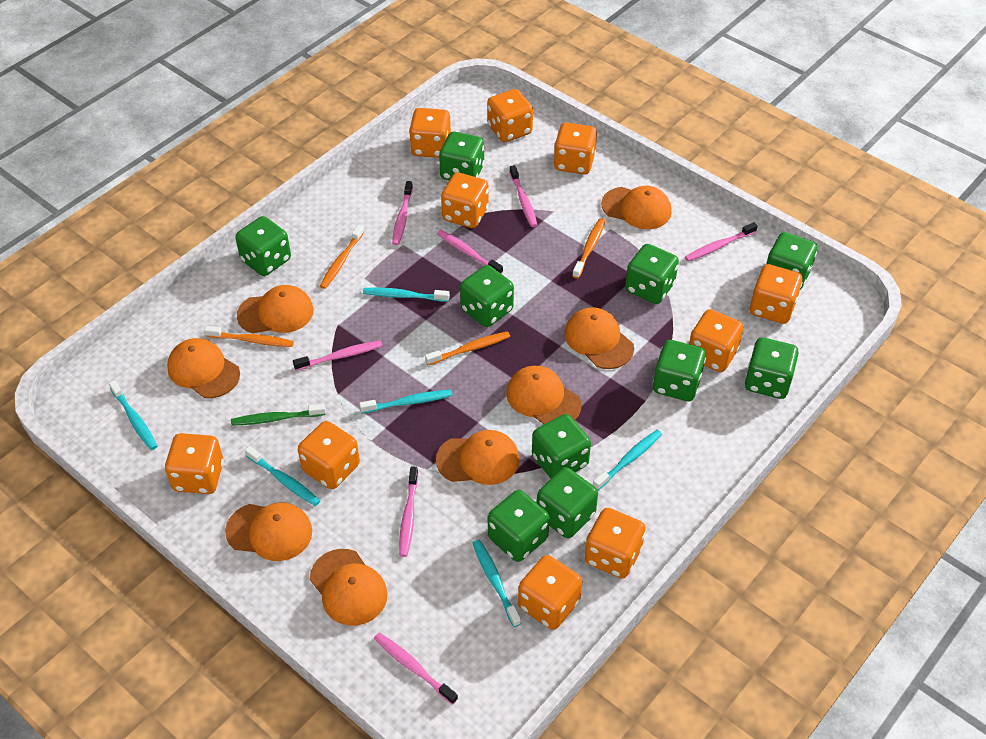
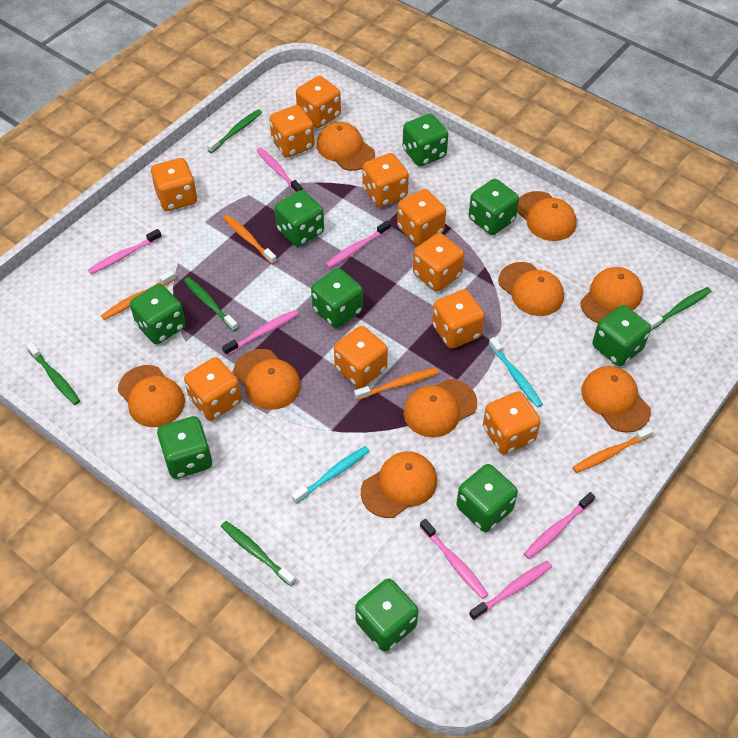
green dice: 10 -> 9
green toothbrush: 1 -> 5
orange cap: 8 -> 9
turquoise toothbrush: 6 -> 2

